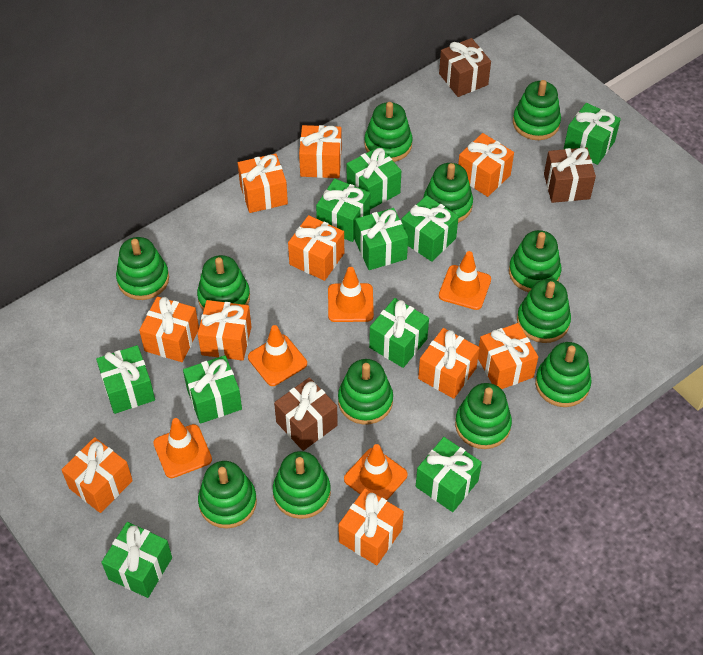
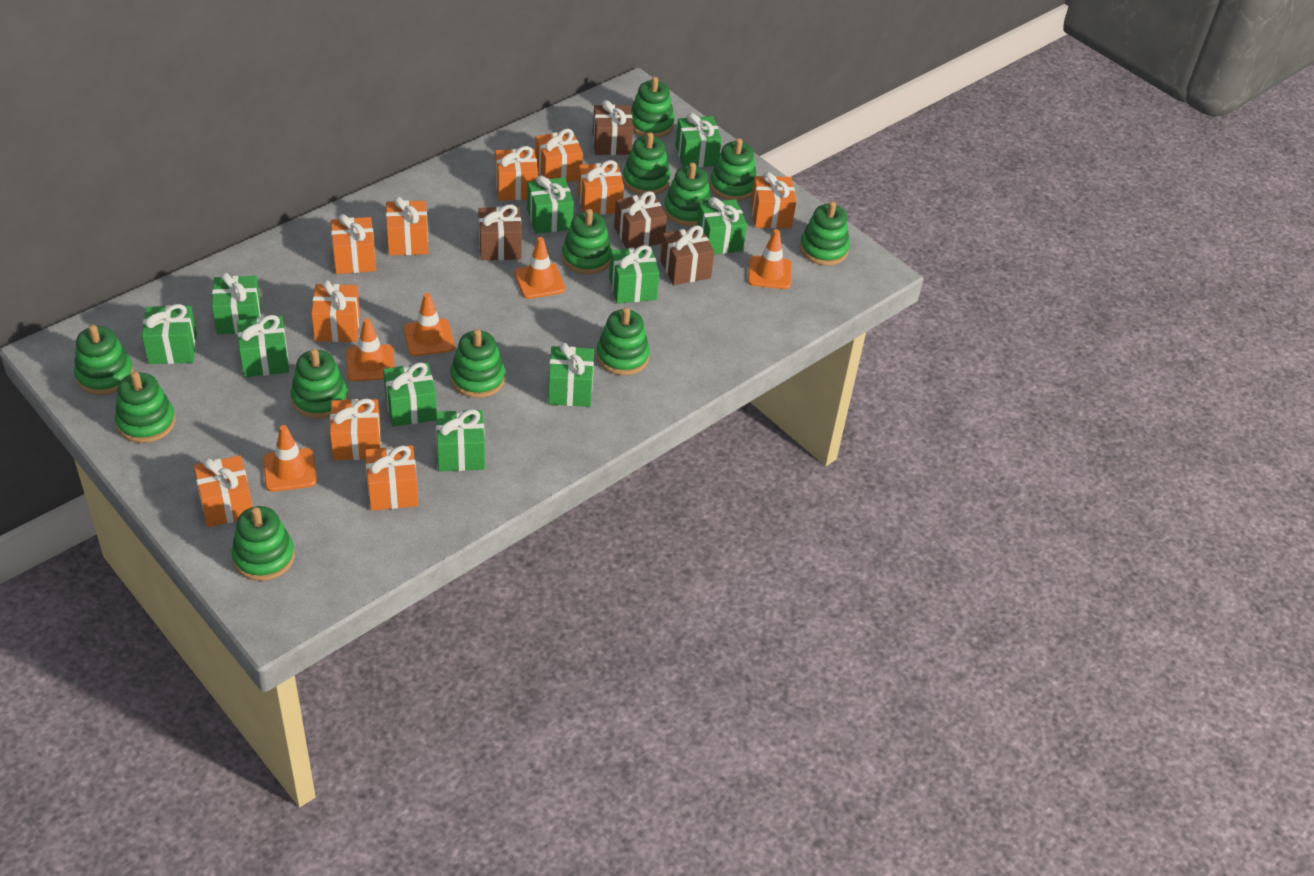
brown gift: 3 -> 4

